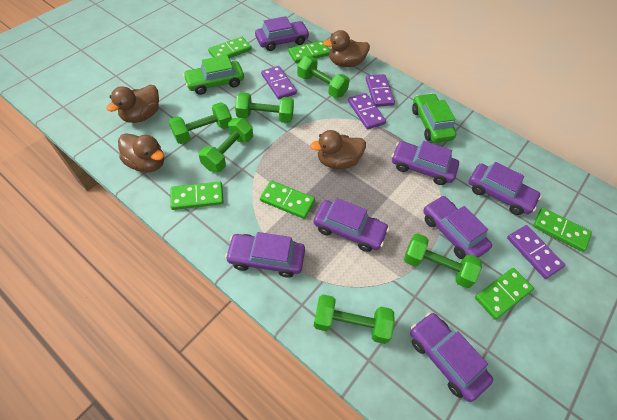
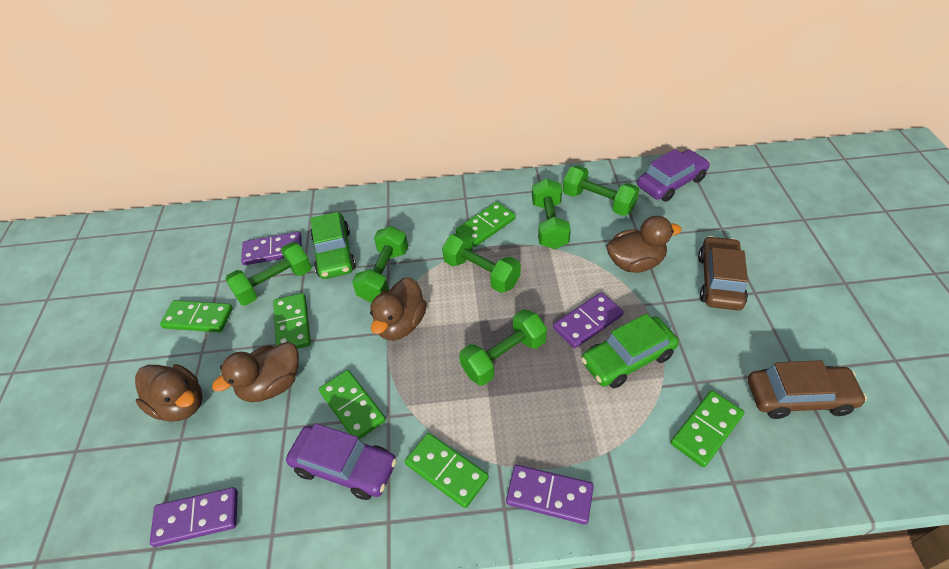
brown car: 0 -> 2
purple car: 7 -> 2

